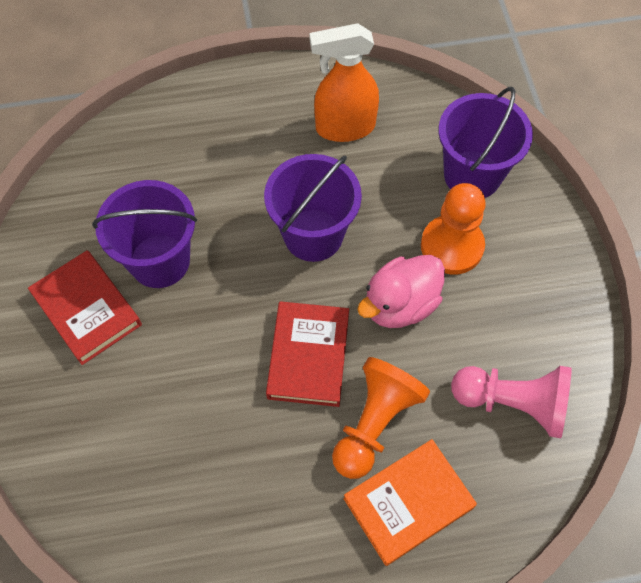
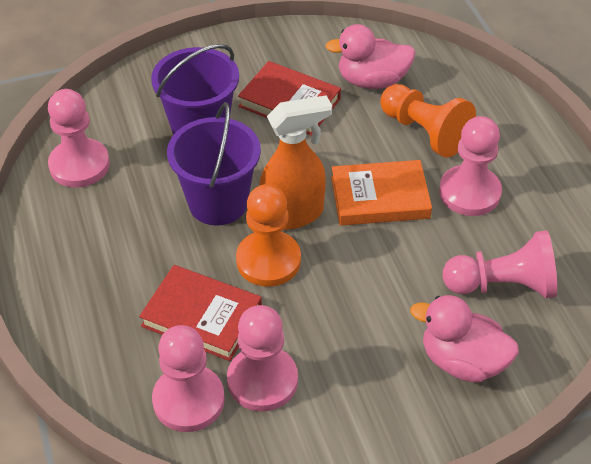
pink duck: 1 -> 2
pink pawn: 1 -> 5
purple bucket: 3 -> 2

